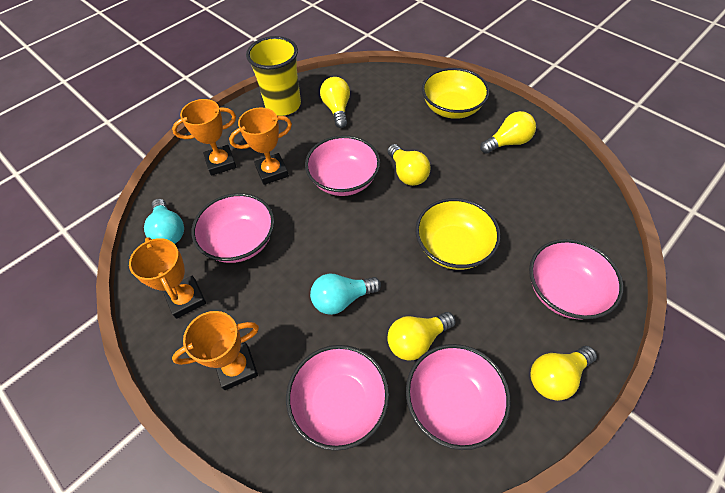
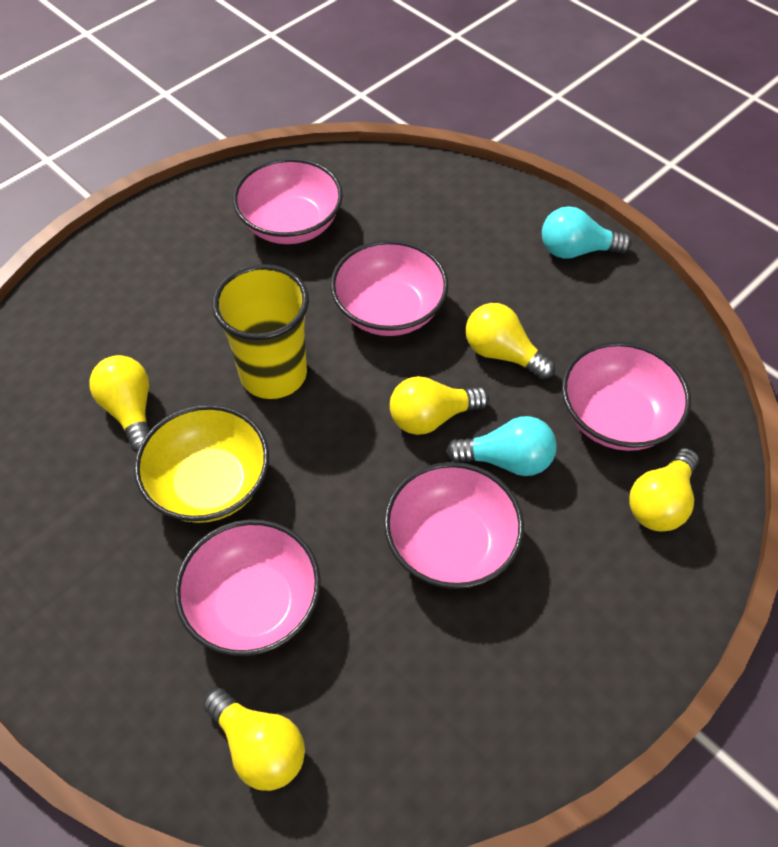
orange trophy: 4 -> 0
yellow bowl: 2 -> 1

